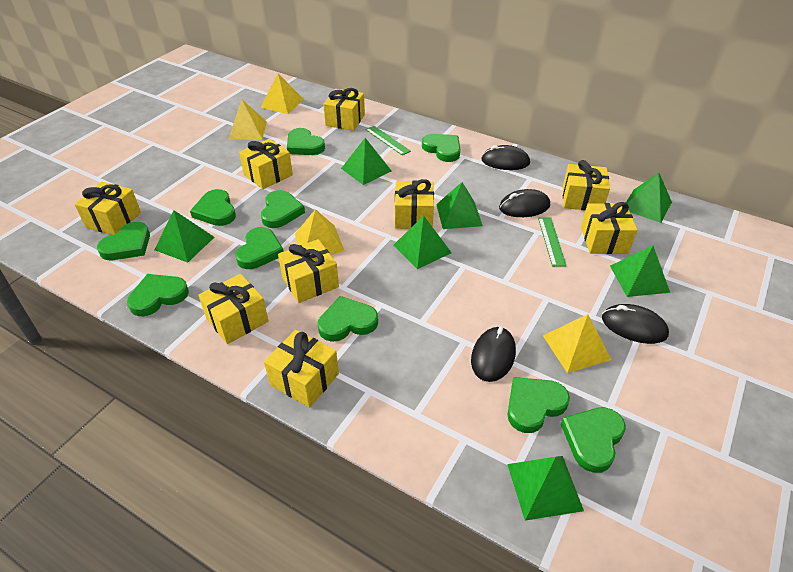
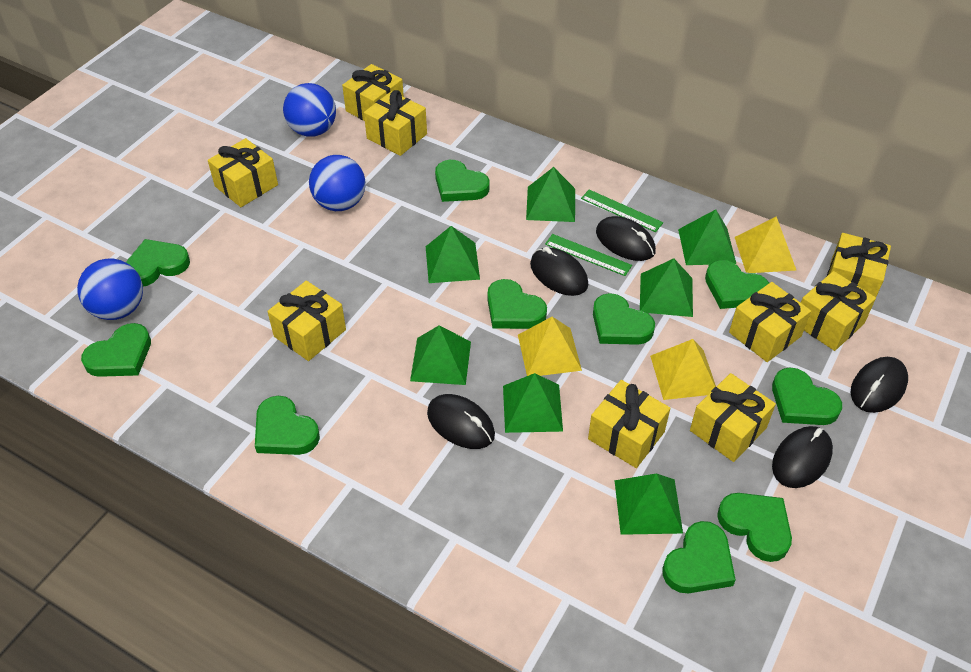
black mouse: 4 -> 5
blue ball: 0 -> 3
yellow pyramid: 4 -> 3

